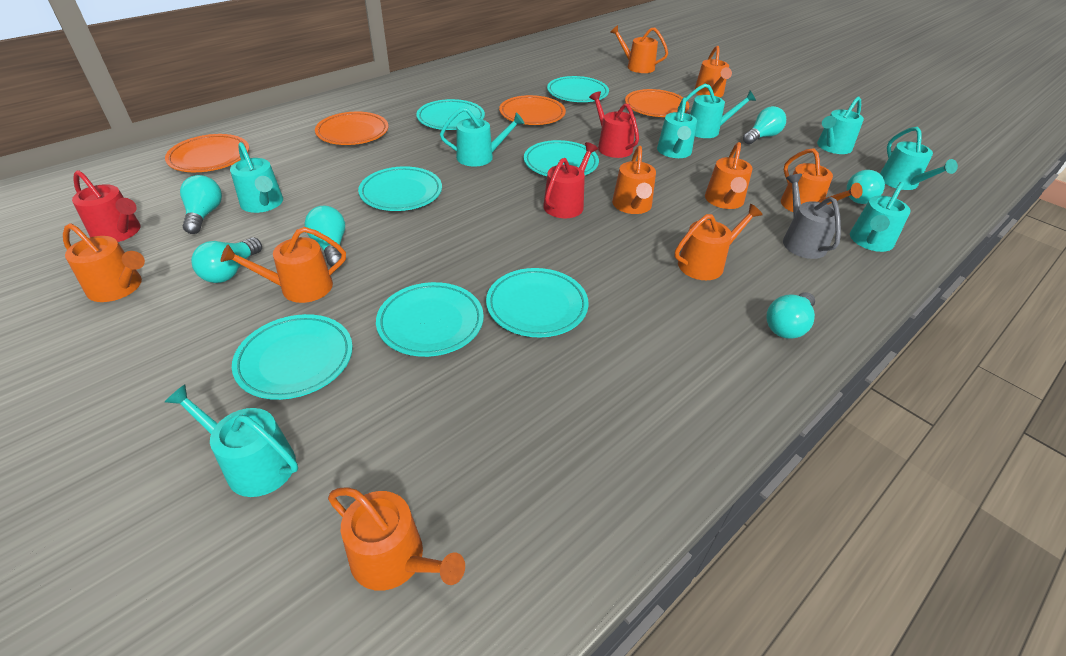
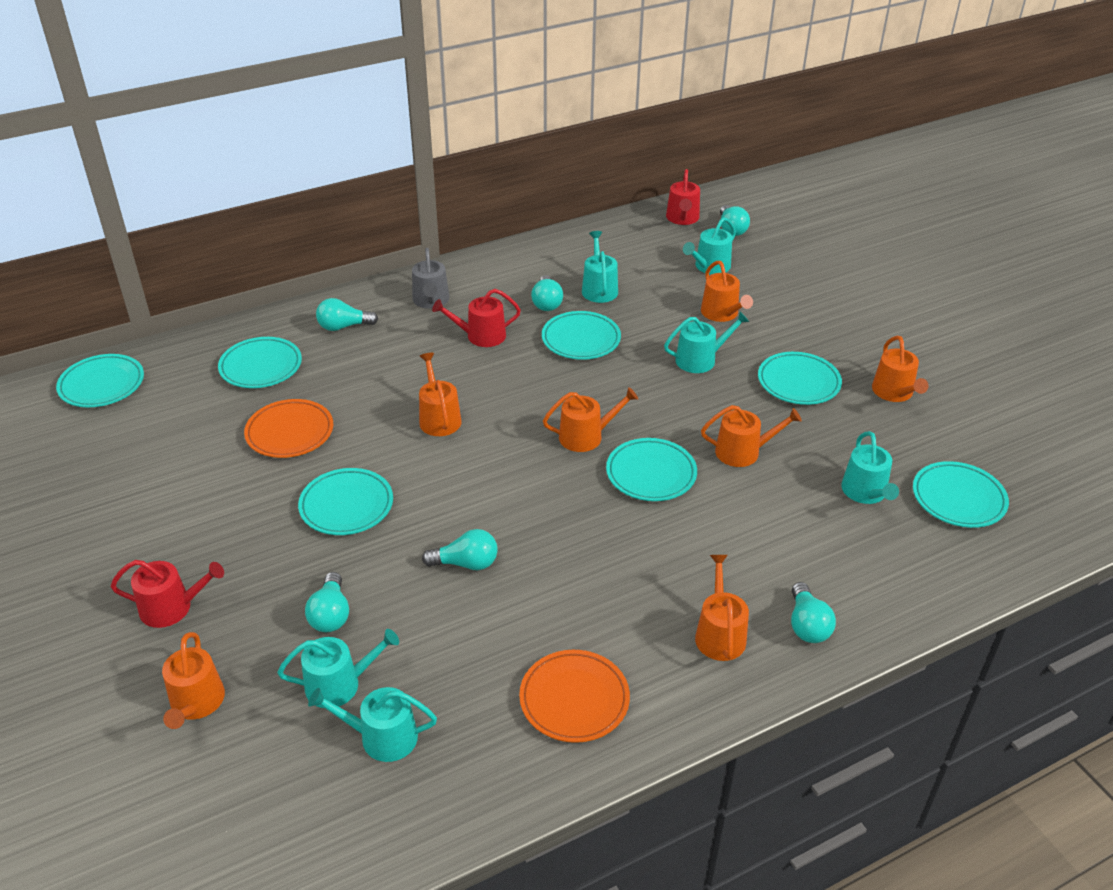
orange plate: 4 -> 2
orange watering can: 9 -> 7
turquoise watering can: 8 -> 6

